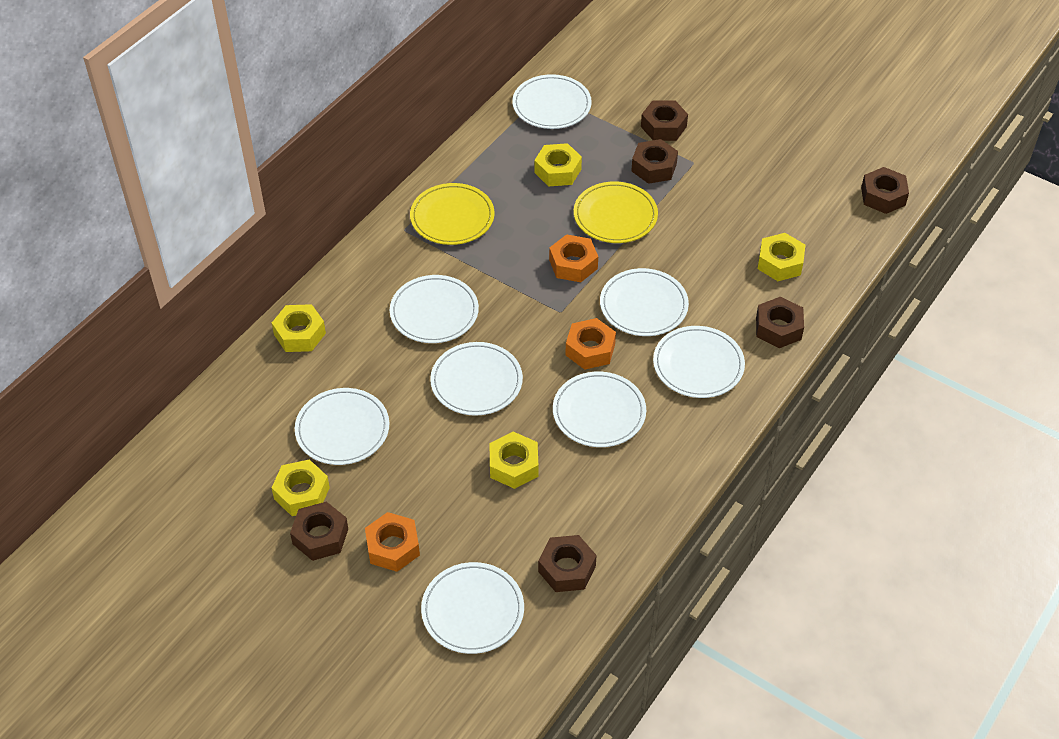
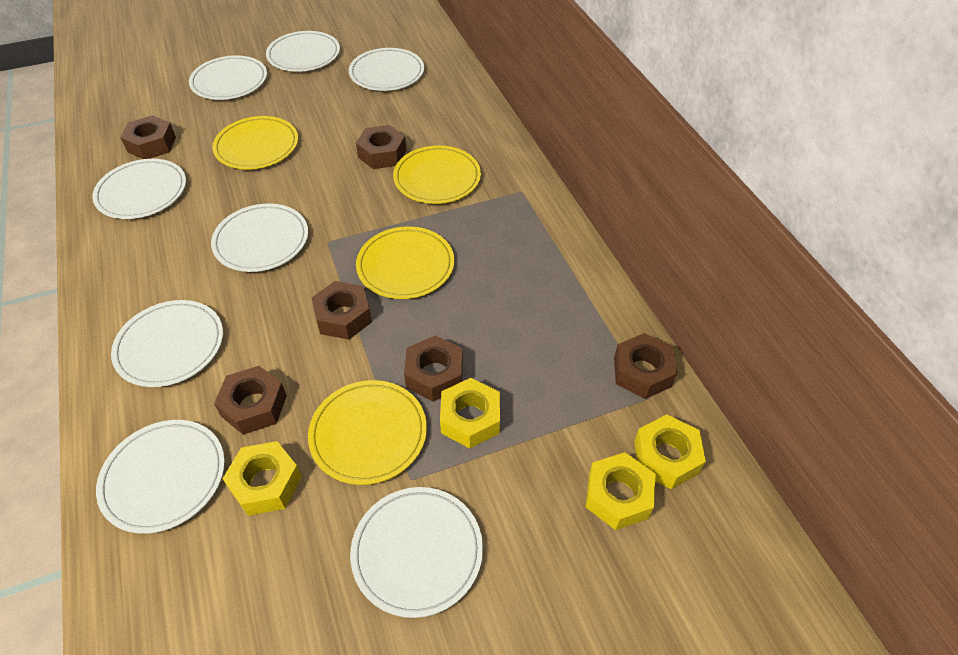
orange nut: 3 -> 0
yellow nut: 5 -> 4
yellow plate: 2 -> 4

